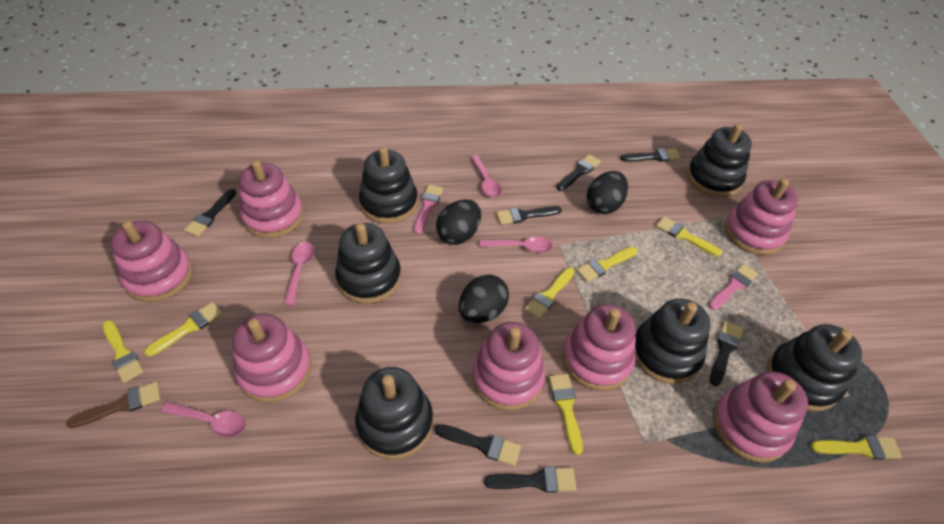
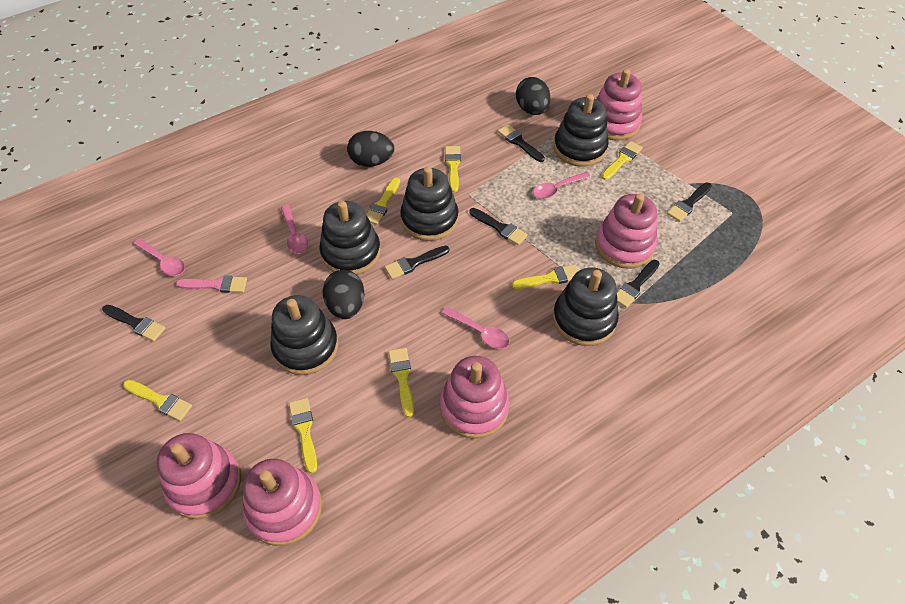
black brush: 7 -> 6
black stacking toy: 6 -> 5
brown brush: 1 -> 0
pink brush: 2 -> 1
pink stacking toy: 7 -> 5

